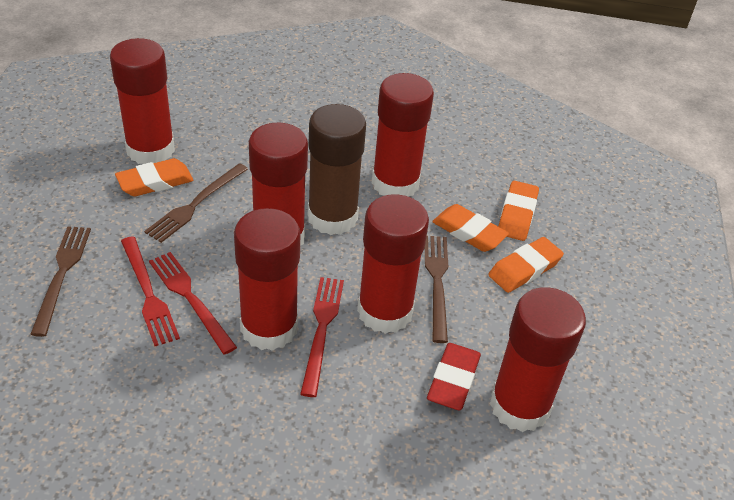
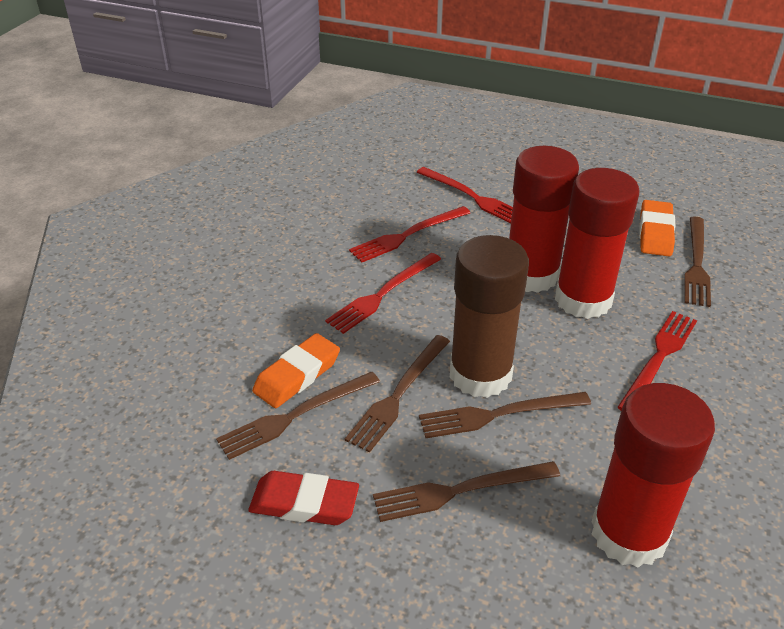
brown fork: 3 -> 5
orange eraser: 4 -> 2
red fork: 3 -> 4
red glue stick: 6 -> 3

